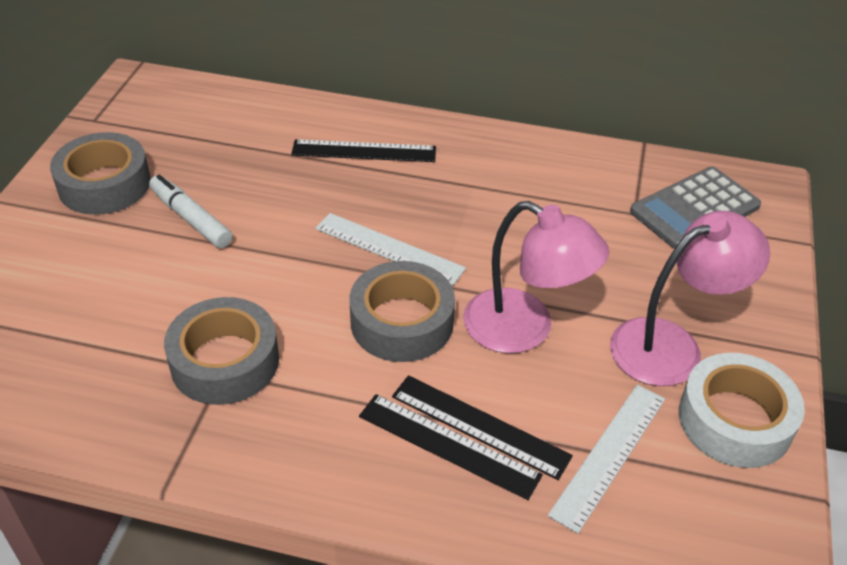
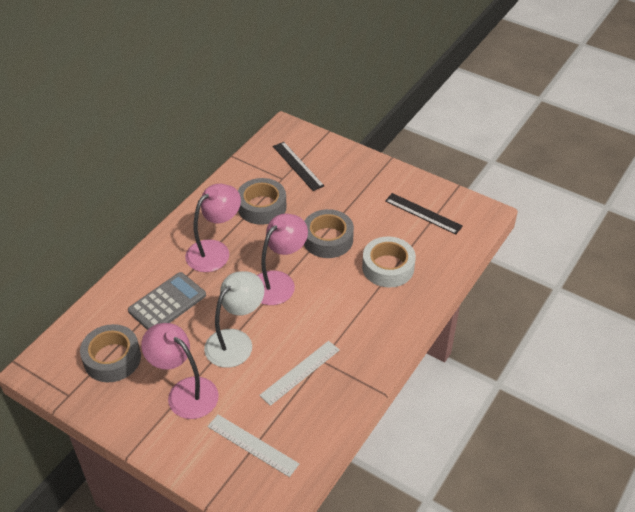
black ruler: 3 -> 2
pink lamp: 2 -> 3
white lamp: 0 -> 1
white marker: 1 -> 0

